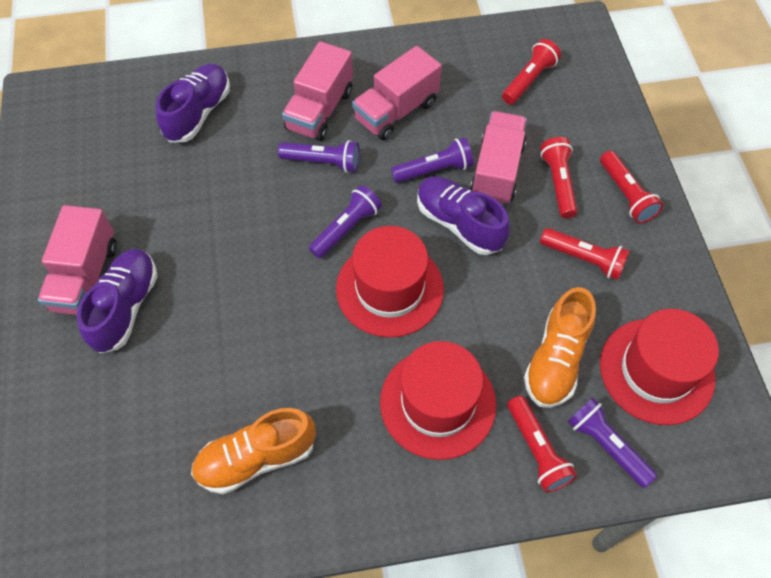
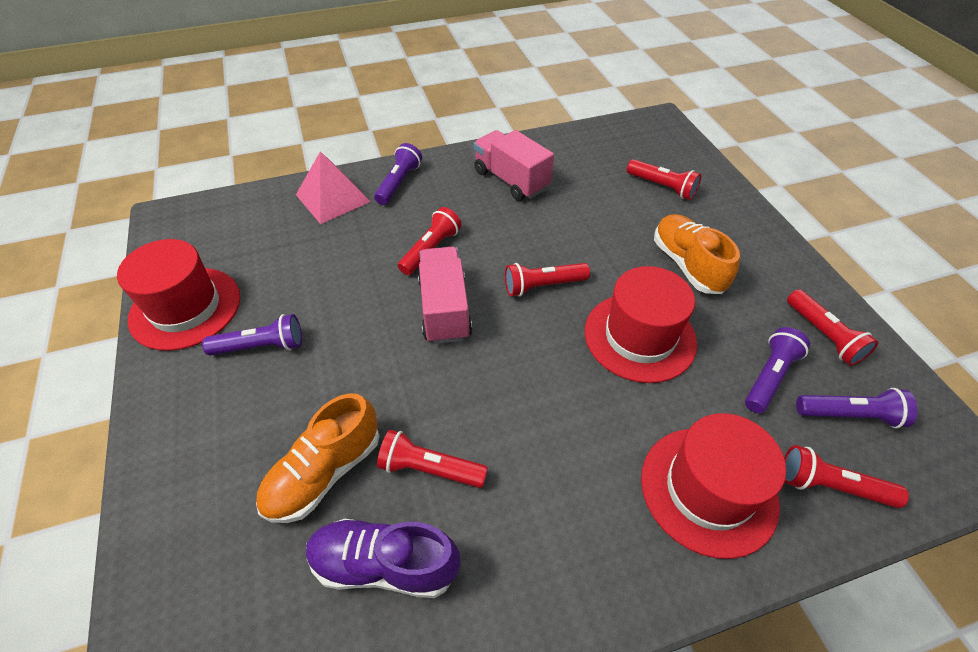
pink pyramid: 0 -> 1
pink truck: 4 -> 2
purple shoe: 3 -> 1
red flashlight: 5 -> 6

